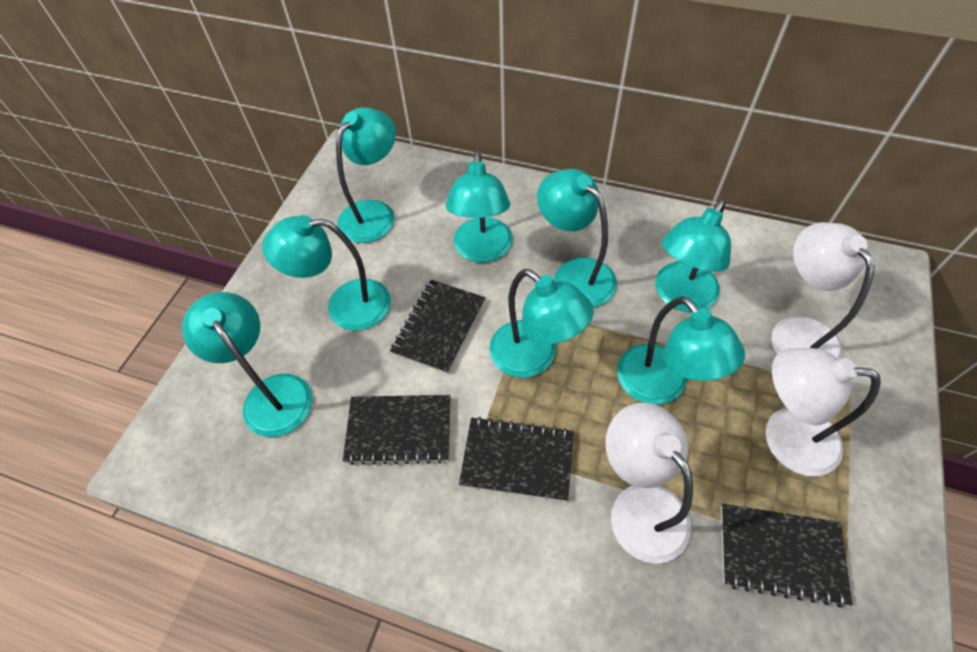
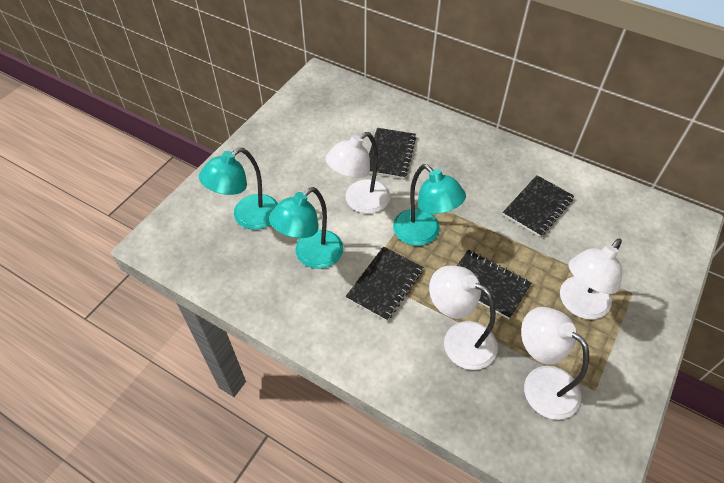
turquoise lamp: 8 -> 3
white lamp: 3 -> 4

